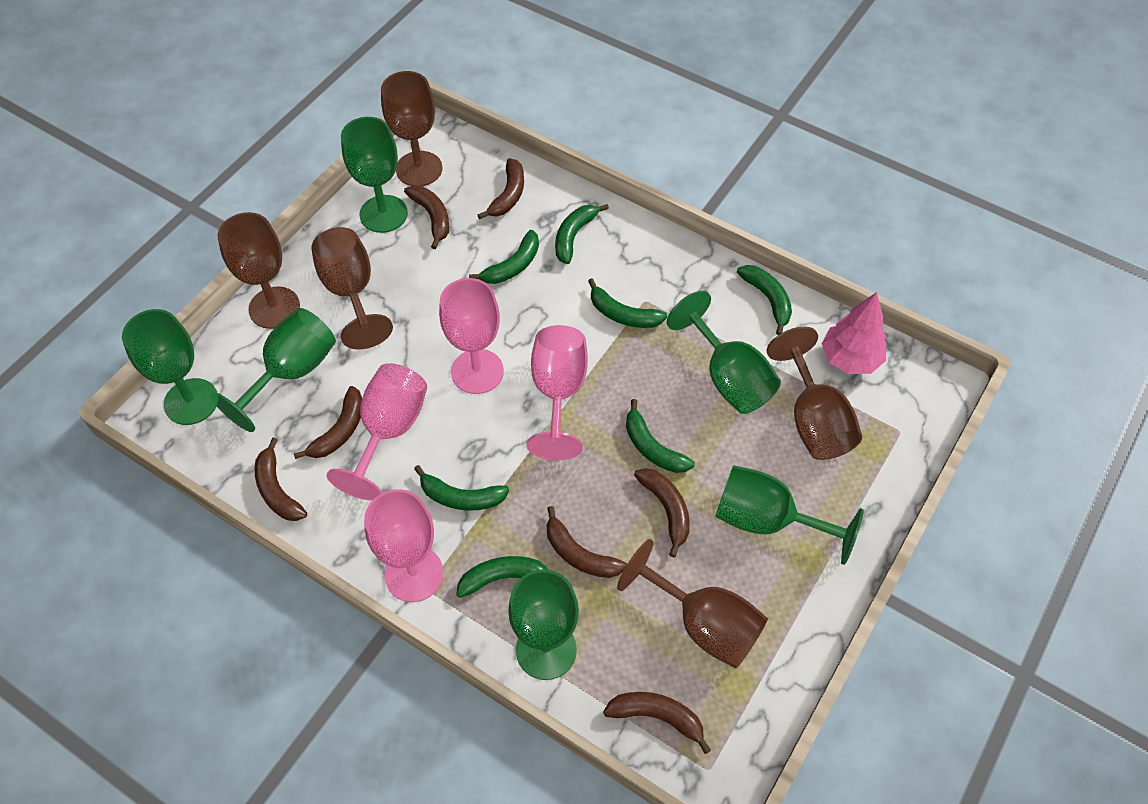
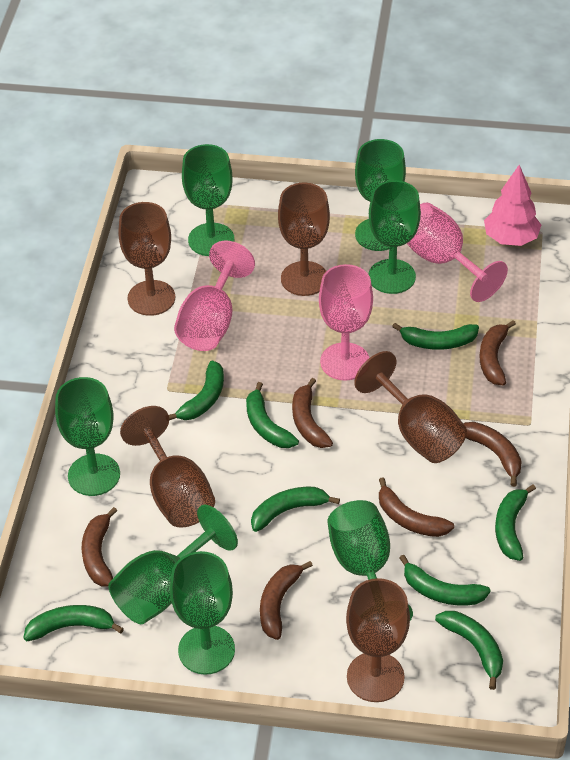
brown banana: 7 -> 6
green banana: 7 -> 8
green goblet: 6 -> 7
pink goblet: 4 -> 3

